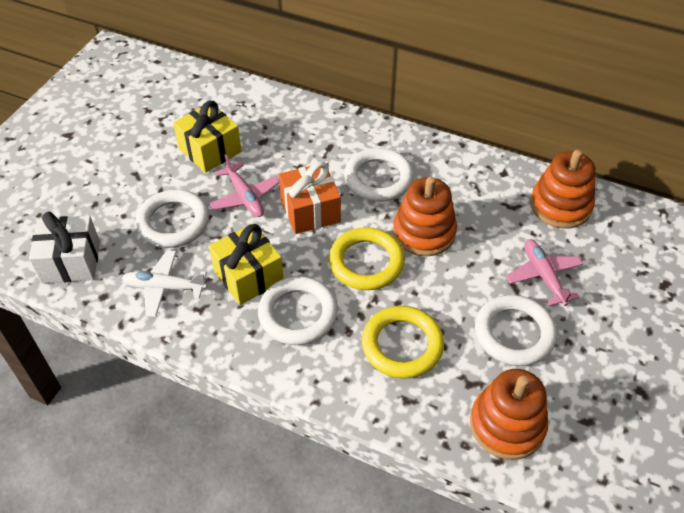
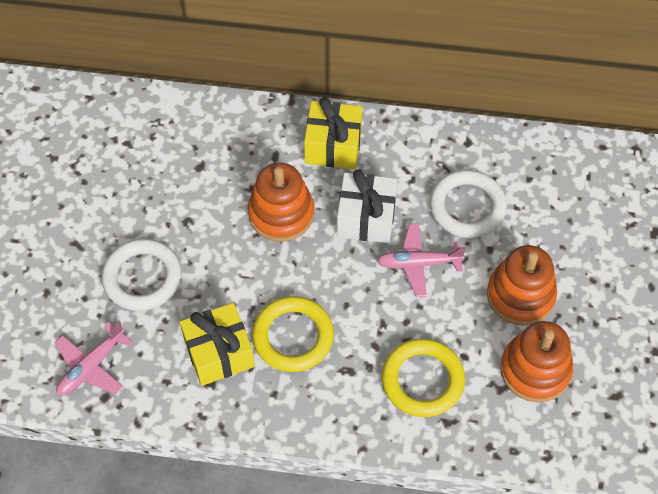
orange gift: 1 -> 0
white plane: 1 -> 0
white ring: 4 -> 2

